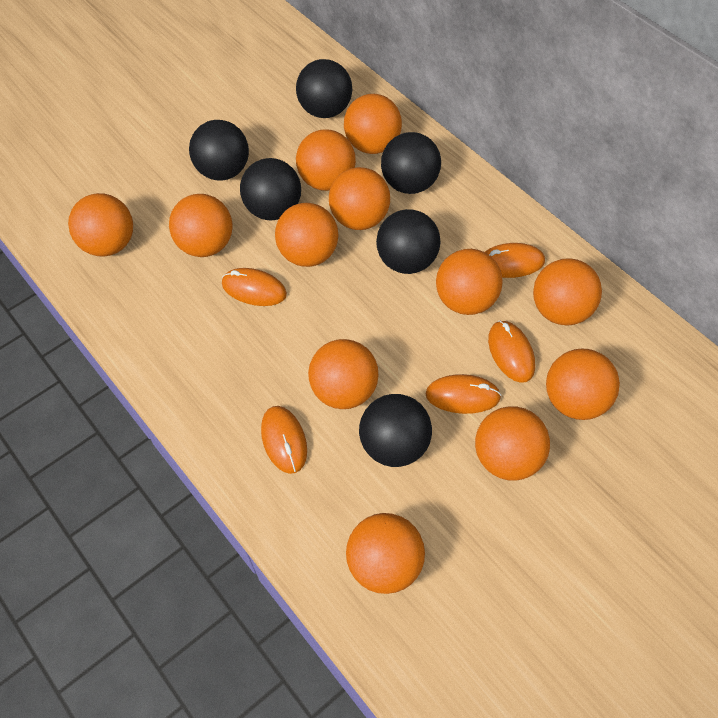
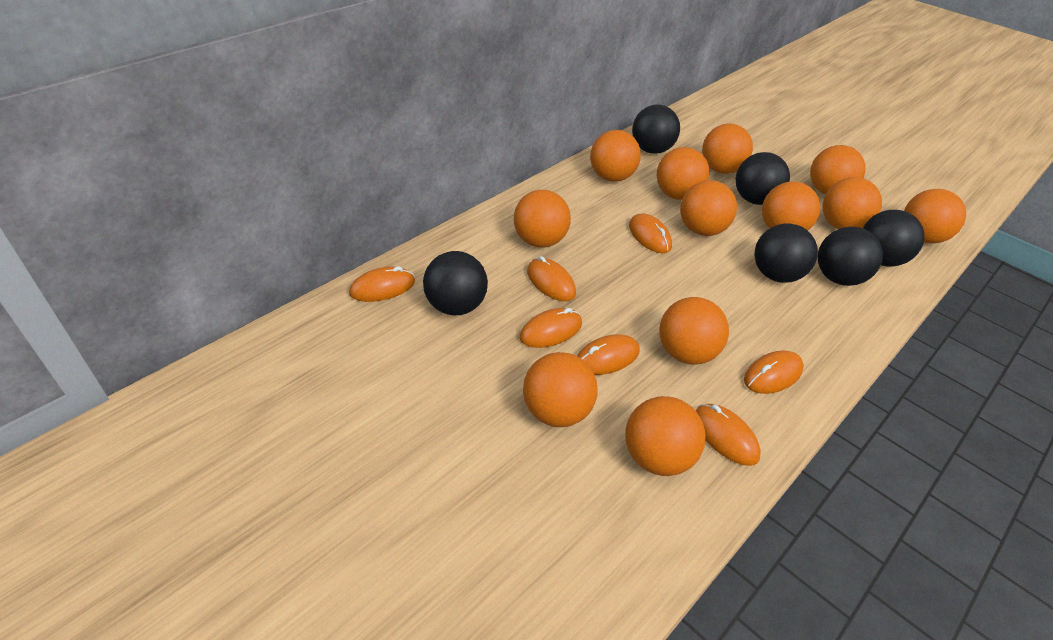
orange mouse: 5 -> 7

